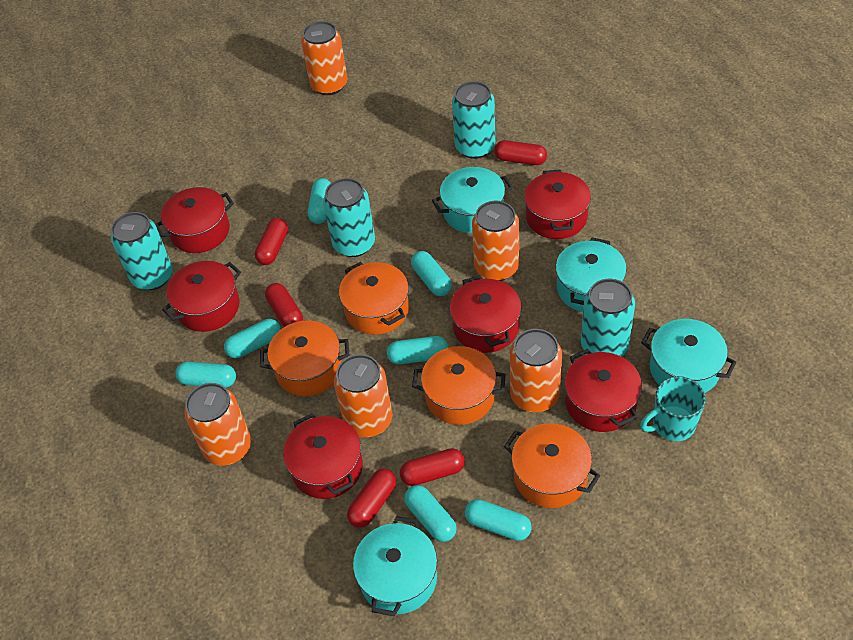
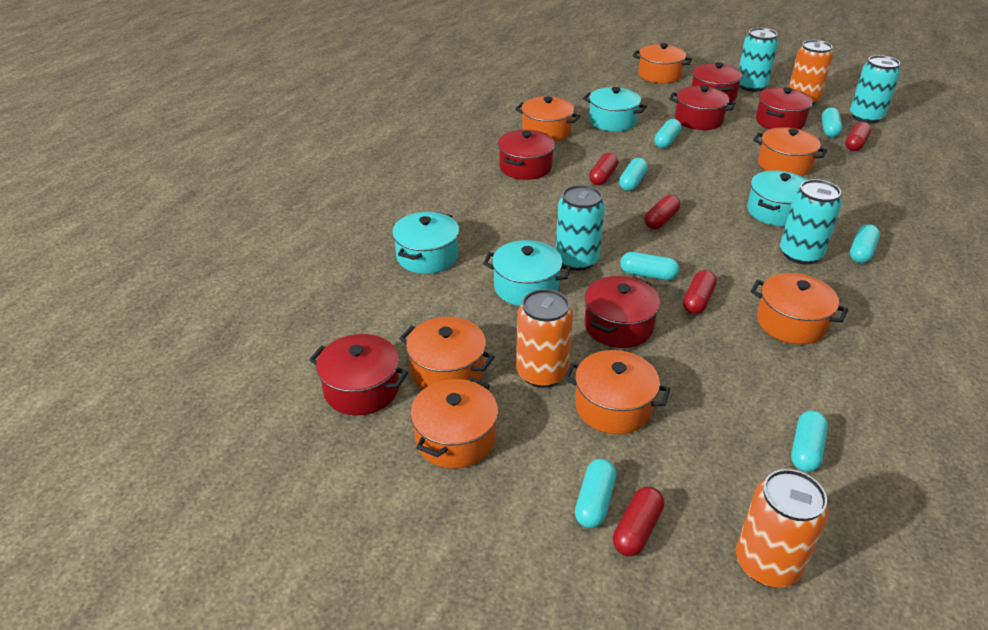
orange can: 5 -> 3
orange pot: 4 -> 7
turquoise mug: 1 -> 0

